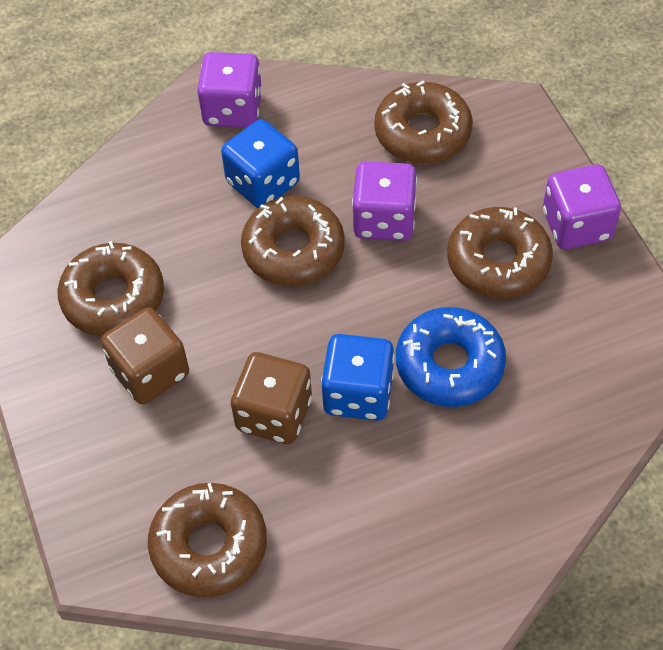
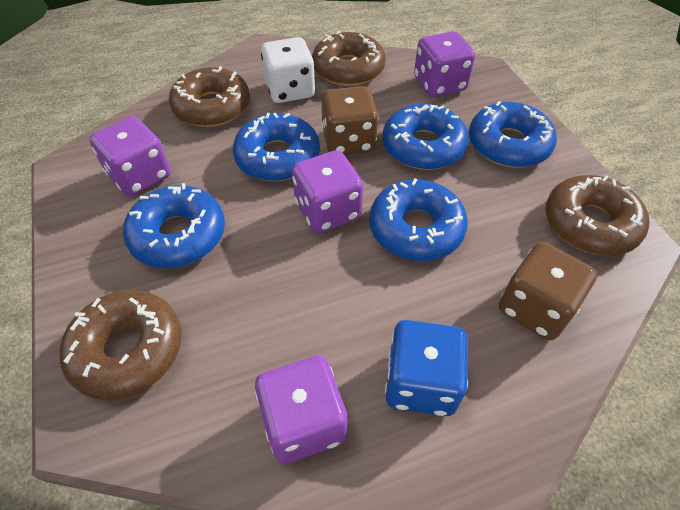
blue dice: 2 -> 1
blue donut: 1 -> 5
brown donut: 5 -> 4
purple dice: 3 -> 4
white dice: 0 -> 1

